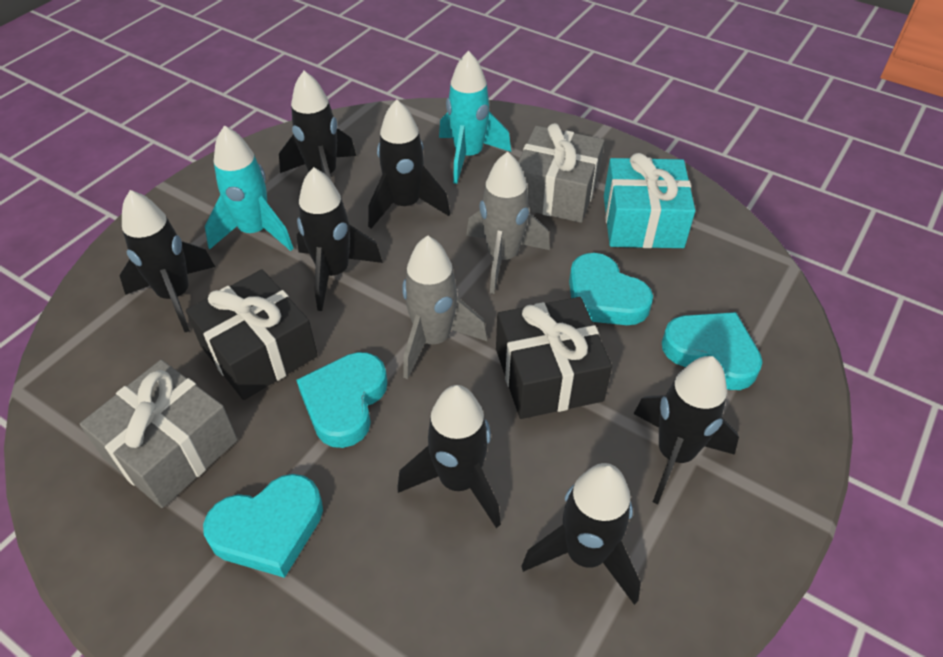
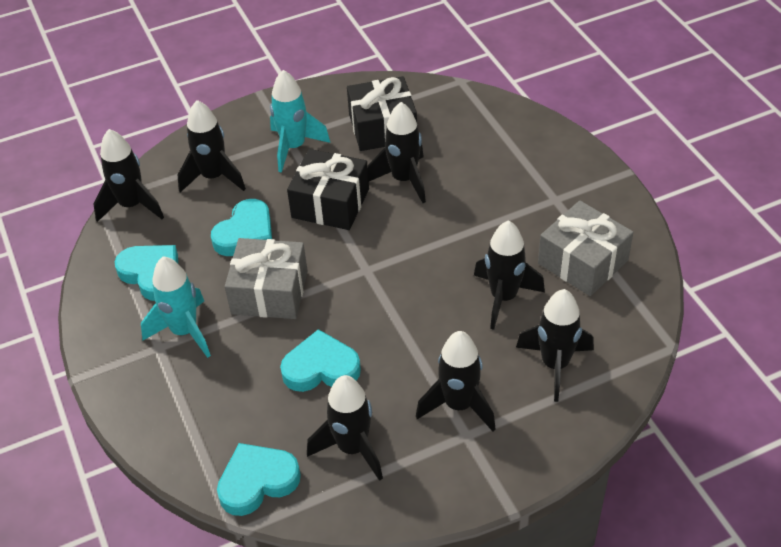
grey rocket: 2 -> 0
turquoise gift: 1 -> 0

